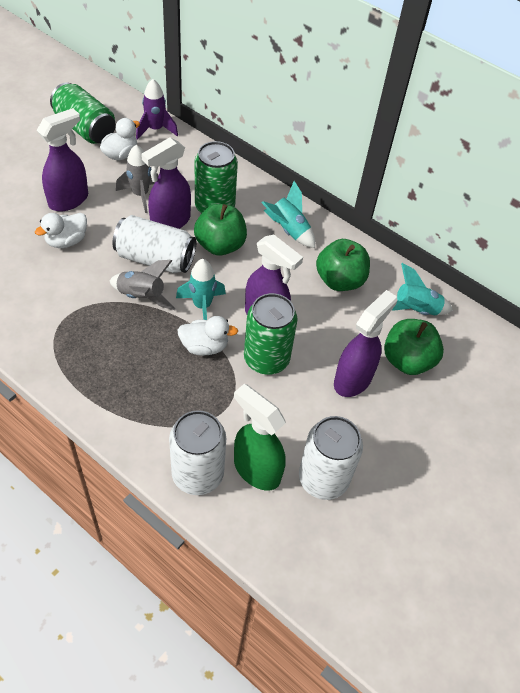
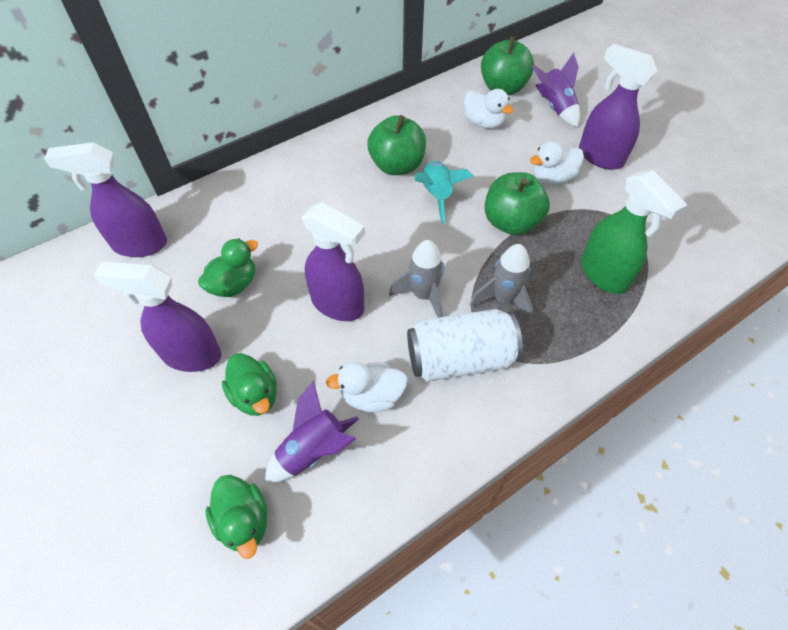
green can: 3 -> 0
green duck: 0 -> 3
purple rocket: 1 -> 2
turquoise rocket: 3 -> 1
white can: 3 -> 1

